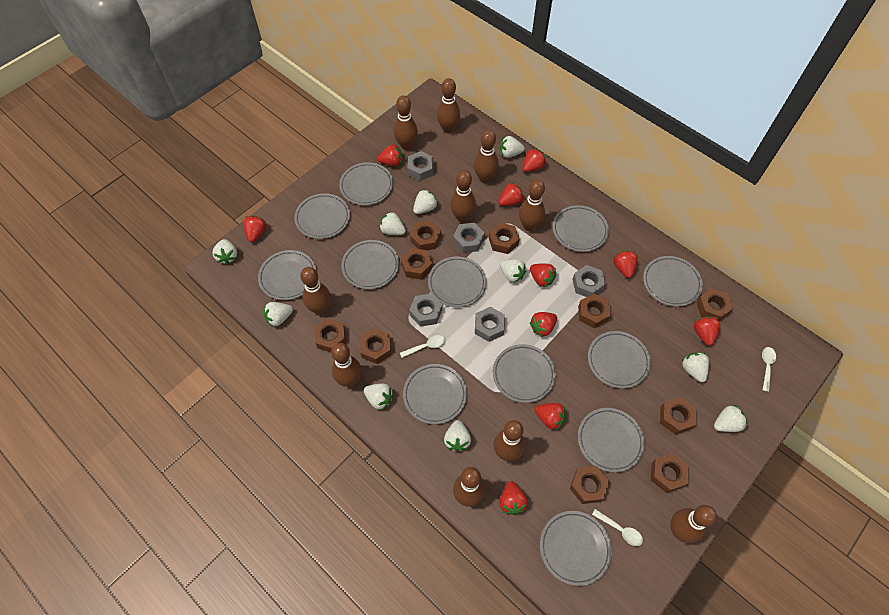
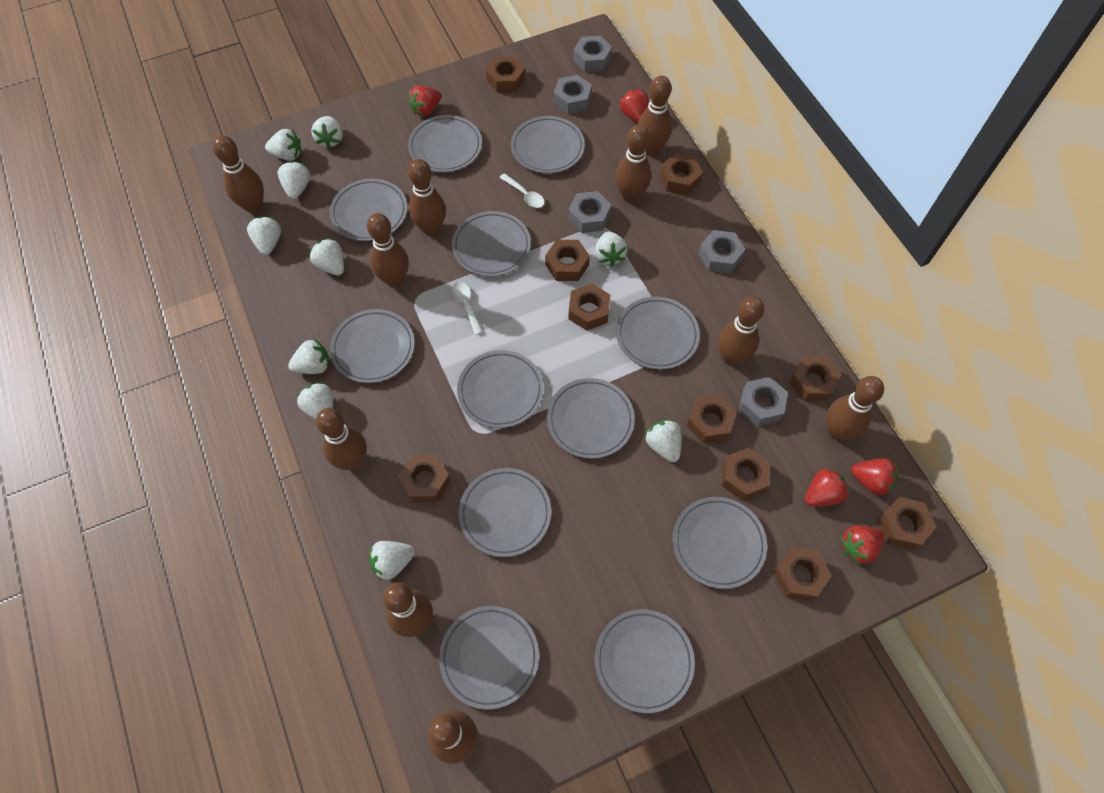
red strawberry: 10 -> 5
white spoon: 3 -> 2

